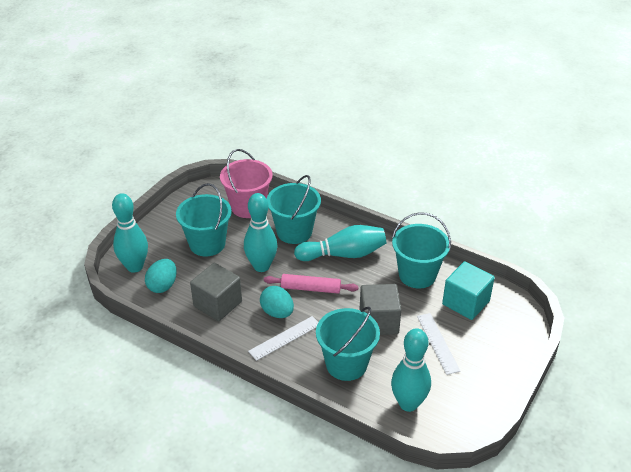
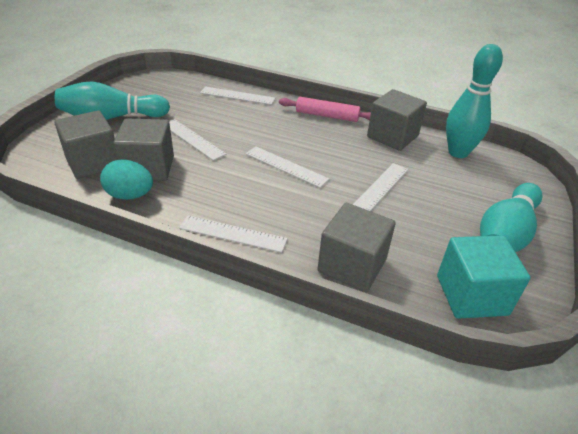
grey cube: 2 -> 4
pink bucket: 1 -> 0
turquoise bowling pin: 4 -> 3
turquoise bucket: 4 -> 0
turquoise egg: 2 -> 1
white ruler: 2 -> 5

